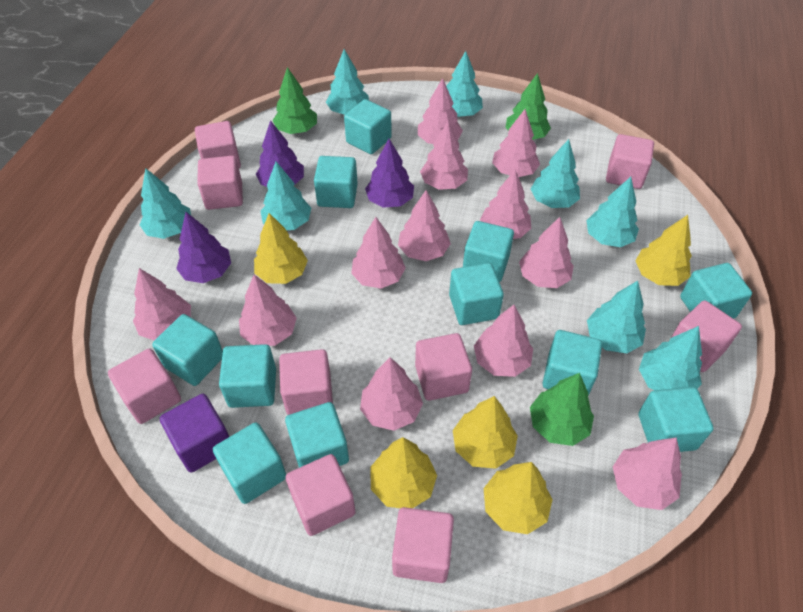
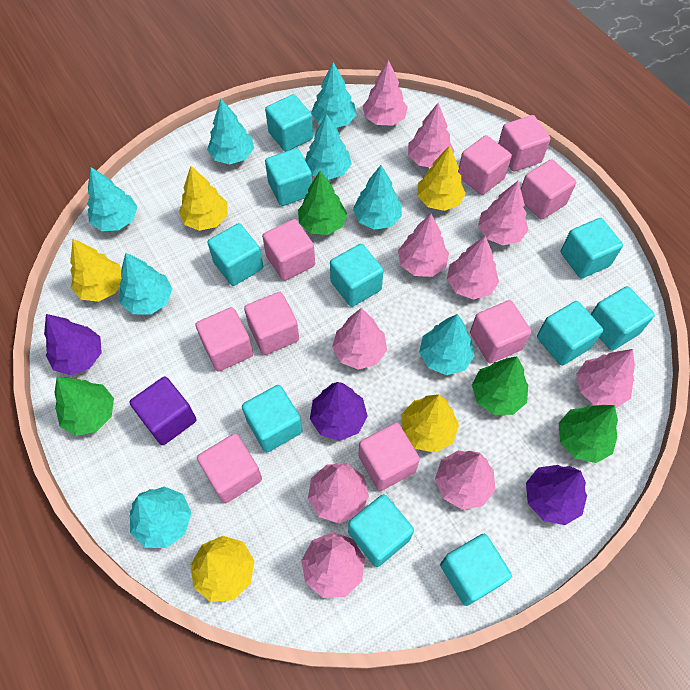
green tree: 3 -> 4
pink tree: 12 -> 10
turquoise cube: 11 -> 10

